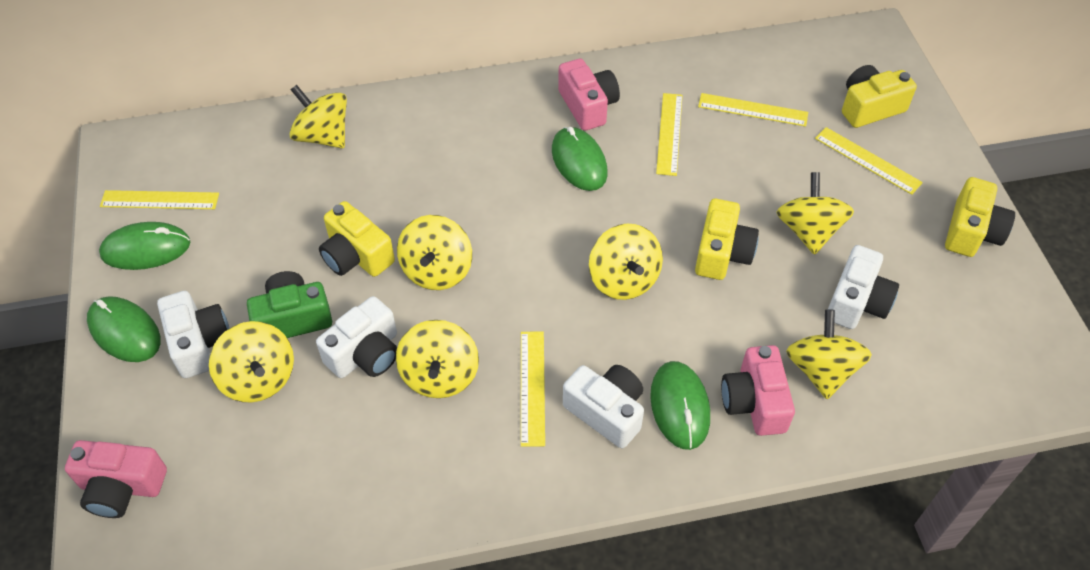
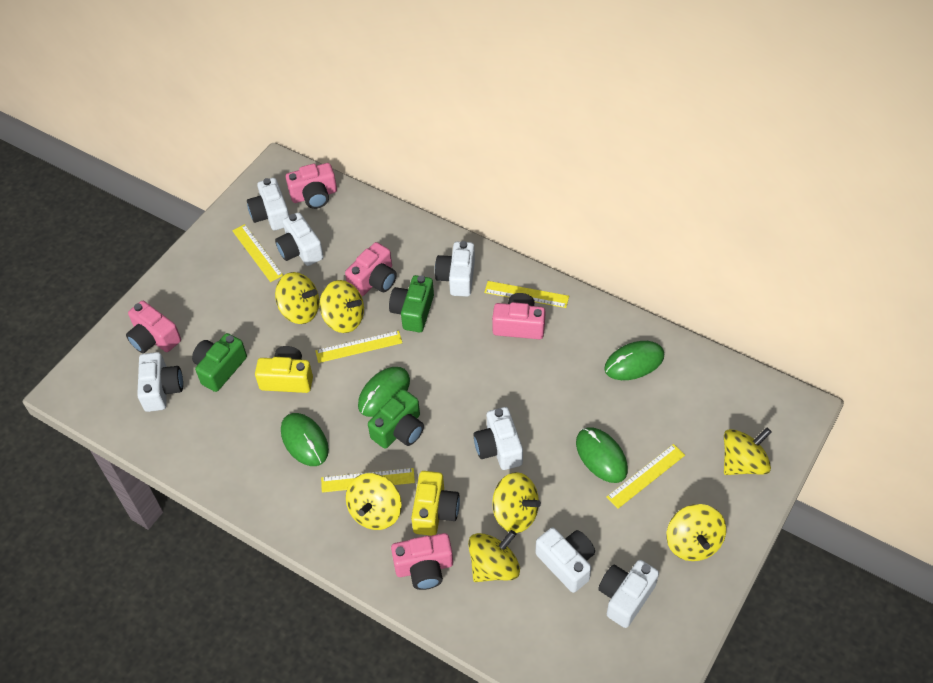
green camera: 1 -> 3
pink camera: 3 -> 5
white camera: 4 -> 7
yellow camera: 4 -> 2

